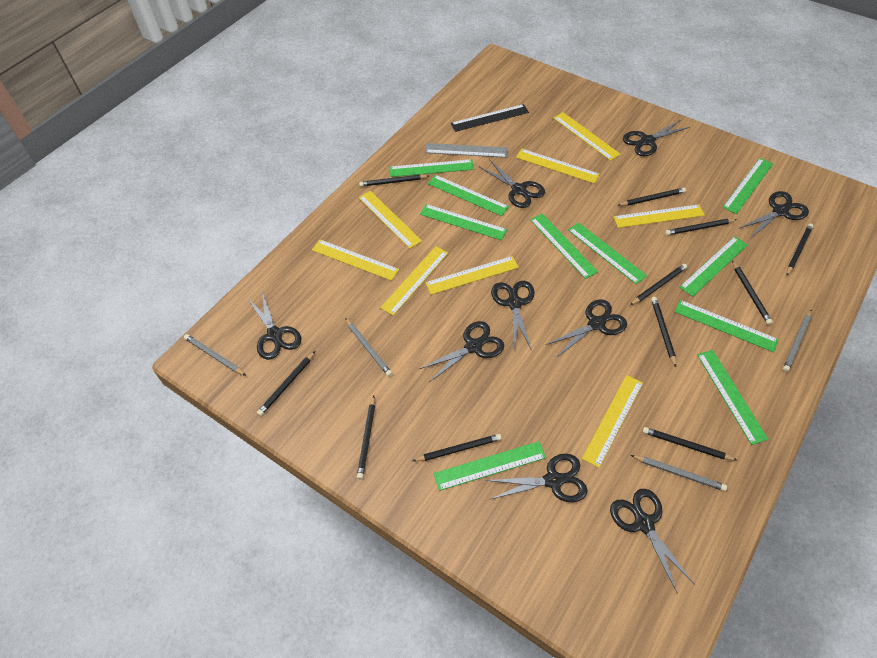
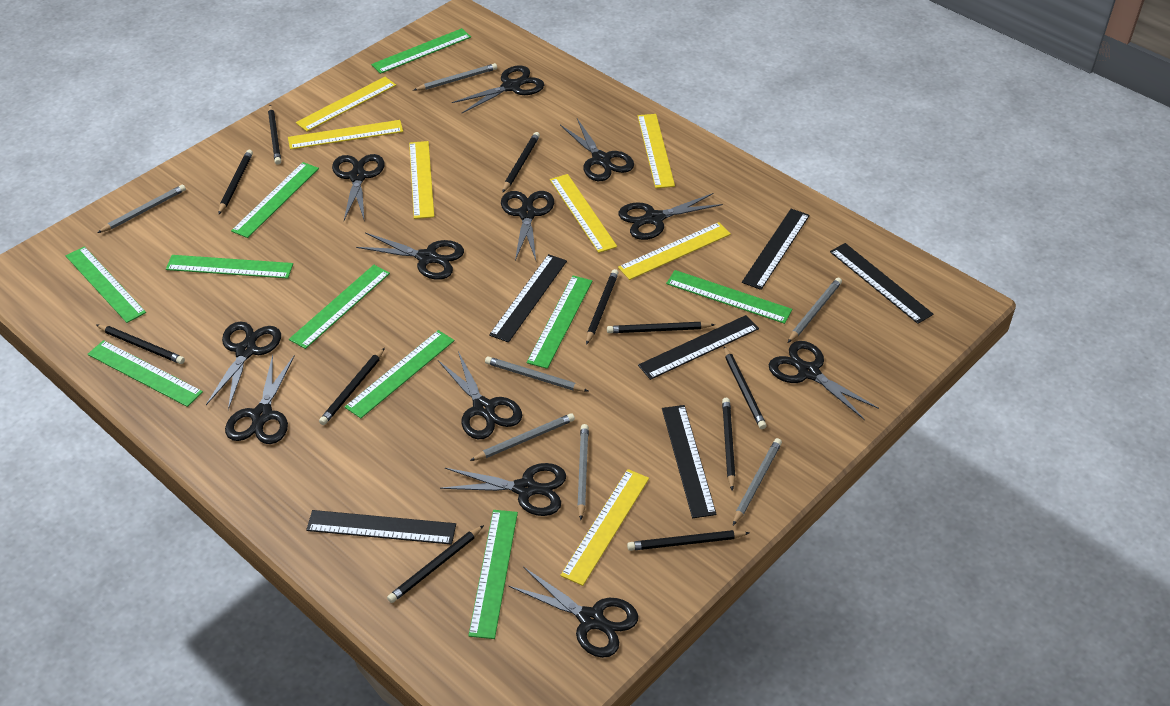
black ruler: 1 -> 6
black scissors: 9 -> 12
grey pencil: 4 -> 7
grey ruler: 1 -> 0
yellow ruler: 8 -> 7

